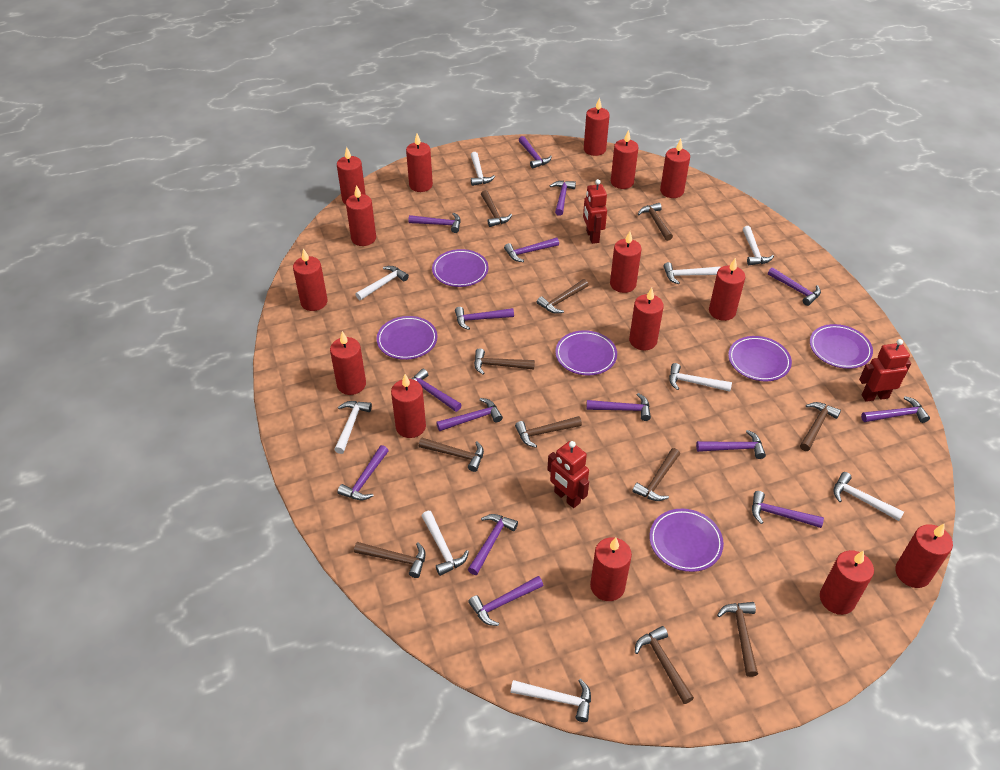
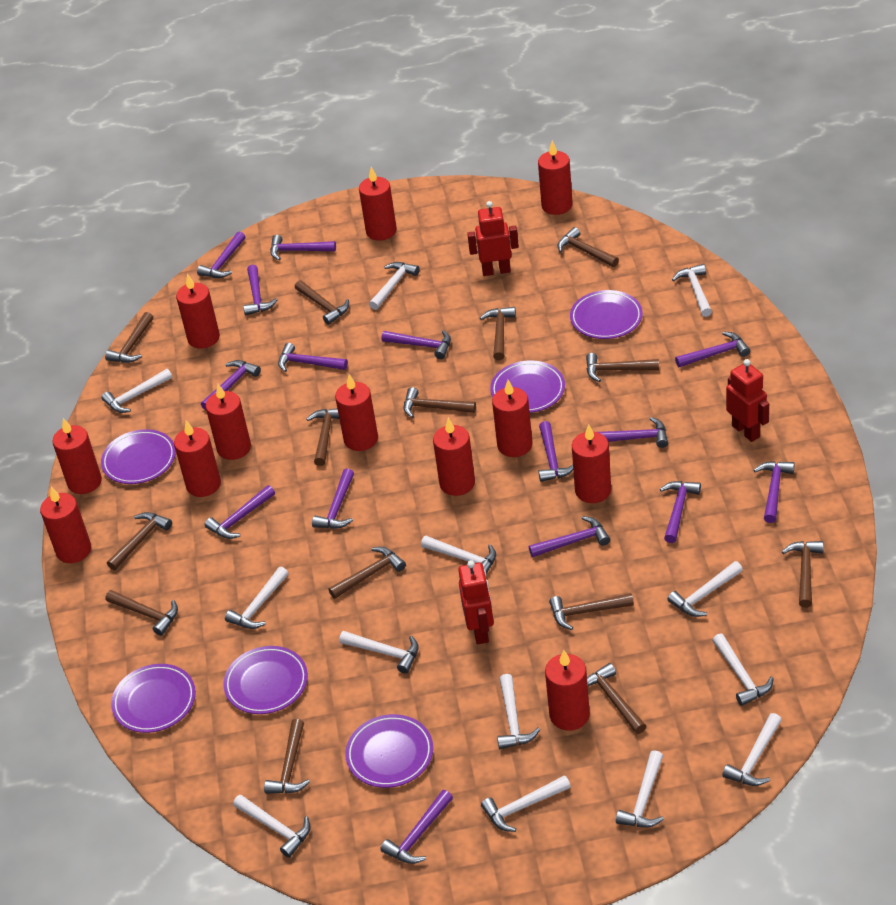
brown hammer: 11 -> 14
red candle: 15 -> 12
white hammer: 9 -> 13

